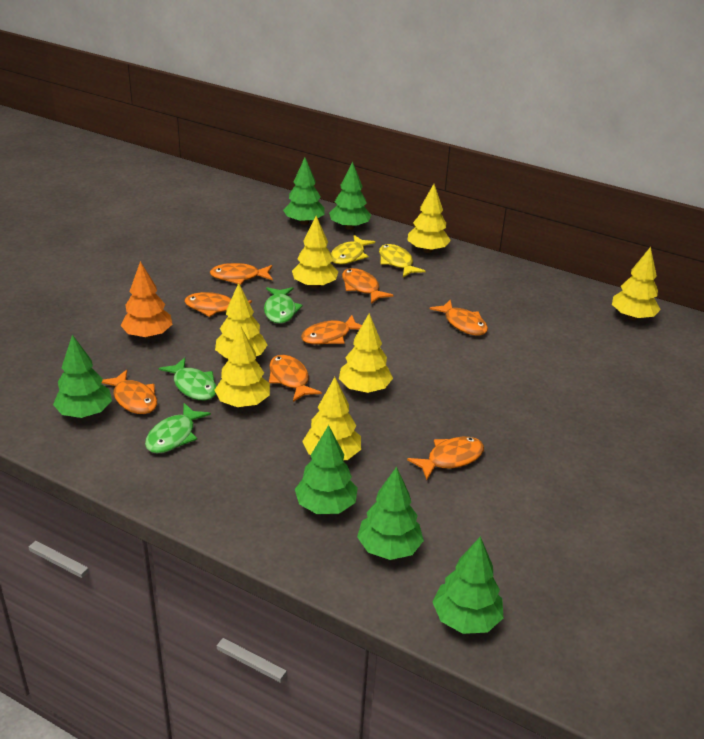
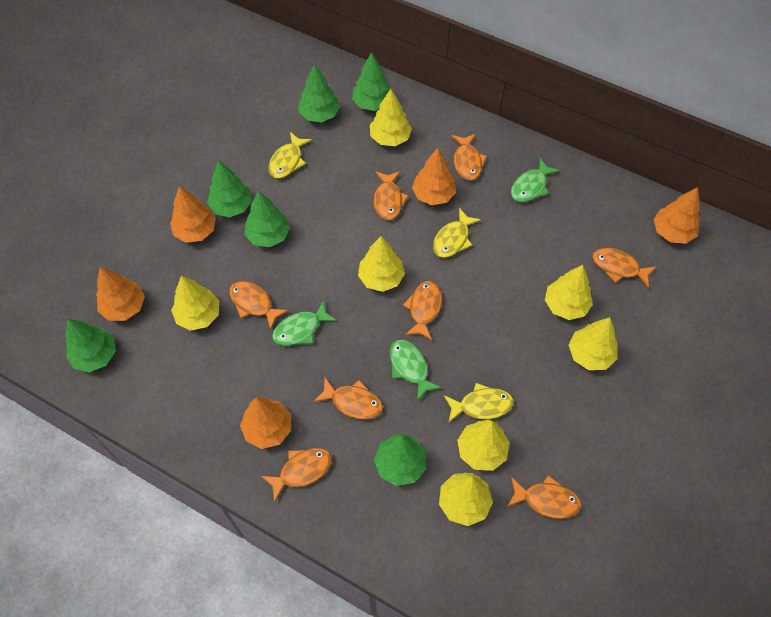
orange tree: 1 -> 5
yellow fish: 2 -> 3

